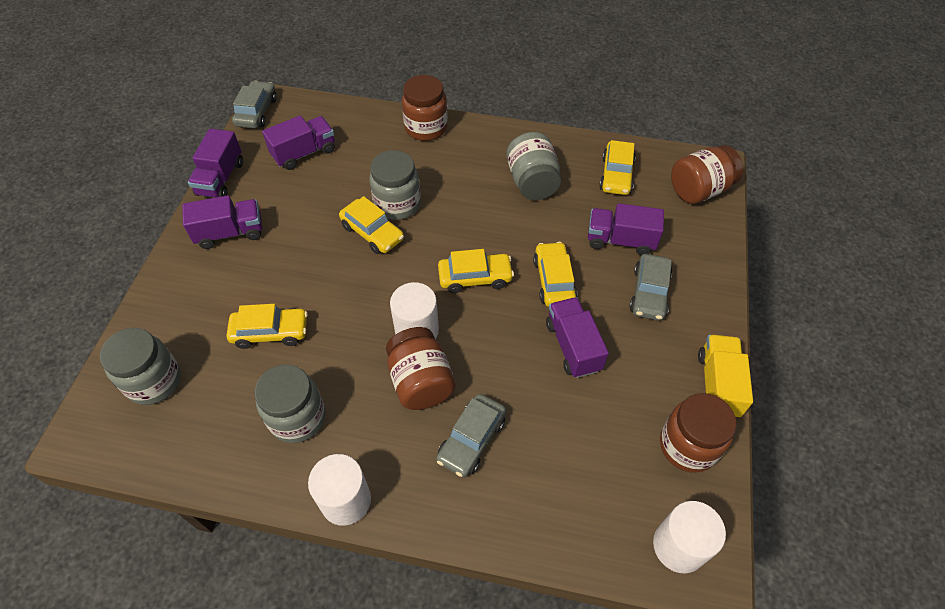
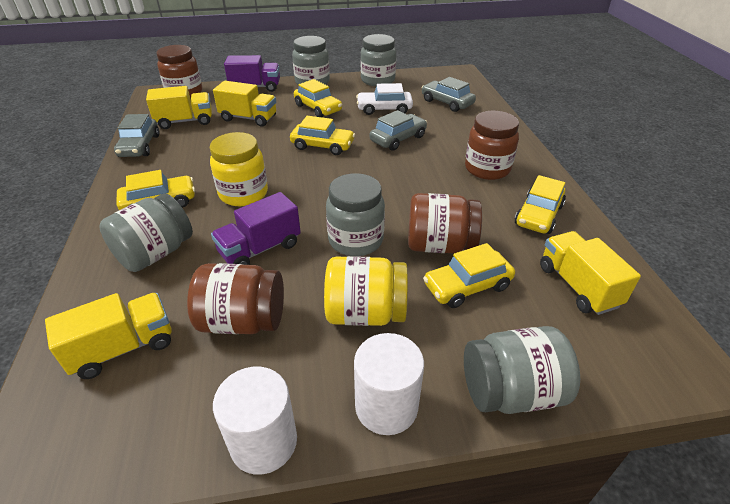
grey jar: 4 -> 5
purple truck: 5 -> 2
white car: 0 -> 1
white cylinder: 3 -> 2
yellow jar: 0 -> 2
yellow truck: 1 -> 4

